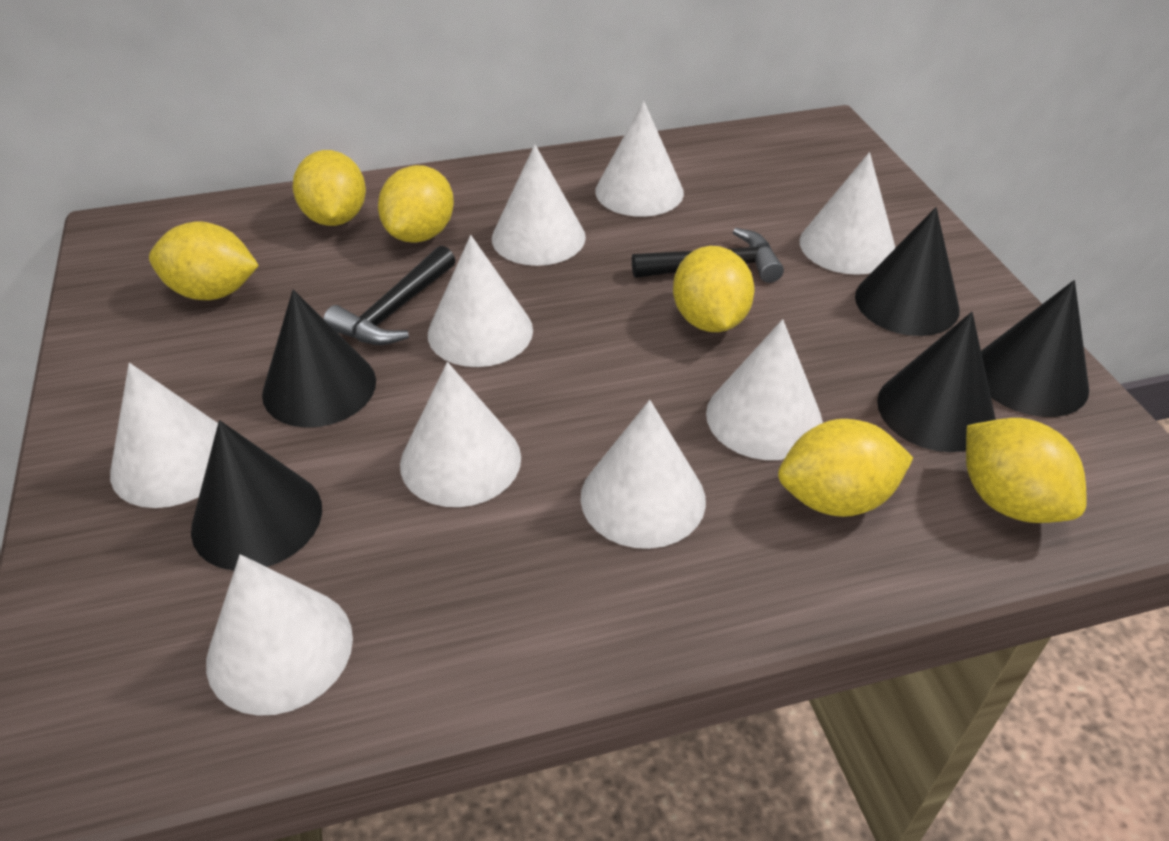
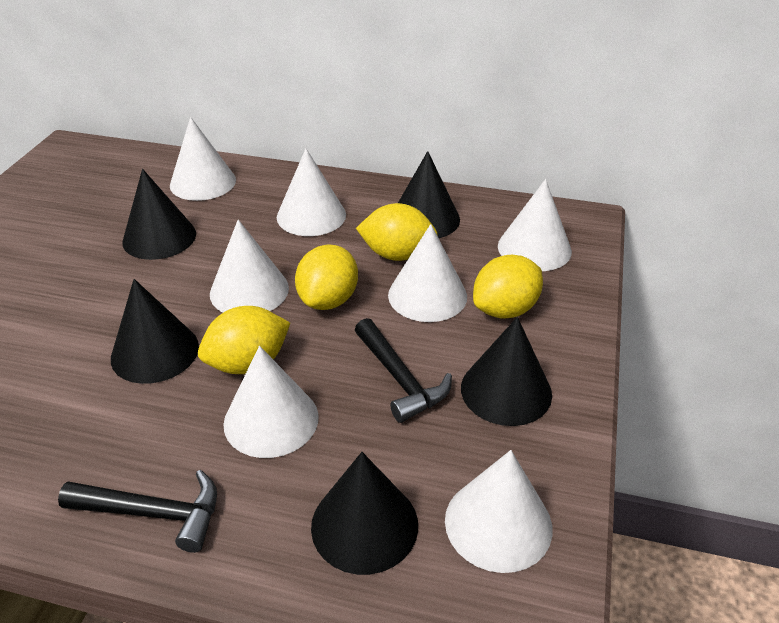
white cone: 9 -> 7
yellow lemon: 6 -> 4

